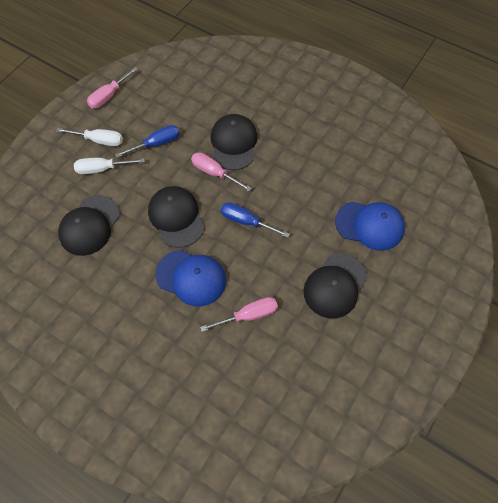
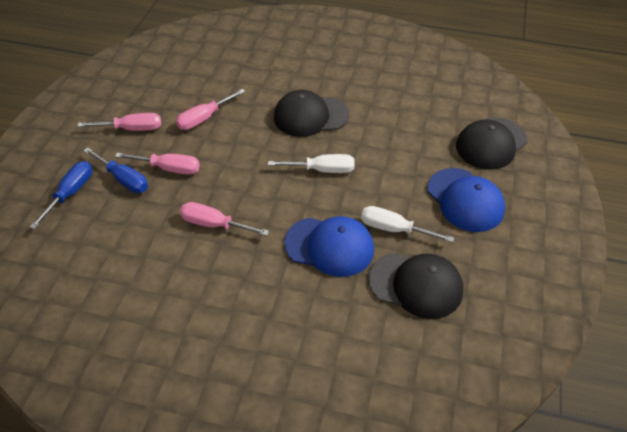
black cap: 4 -> 3
pink screwdriver: 3 -> 4

